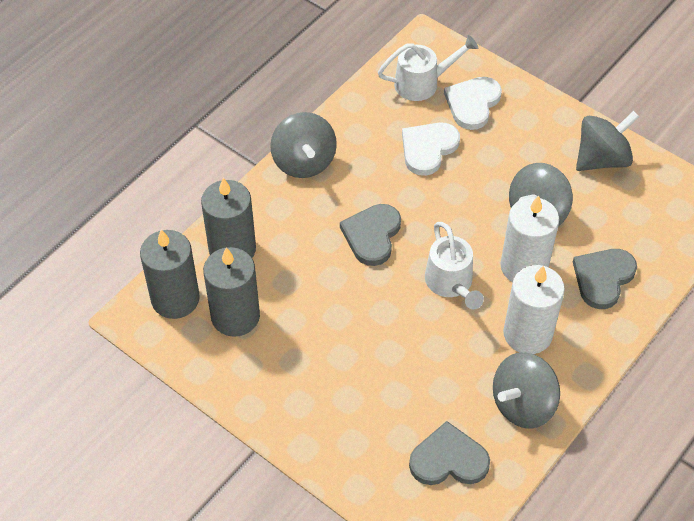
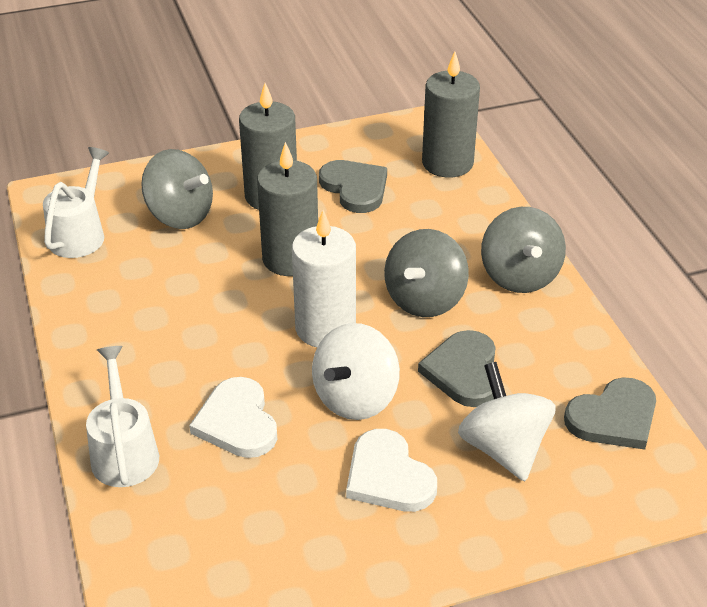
grey spinning top: 4 -> 3
white candle: 2 -> 1
white spinning top: 0 -> 2

